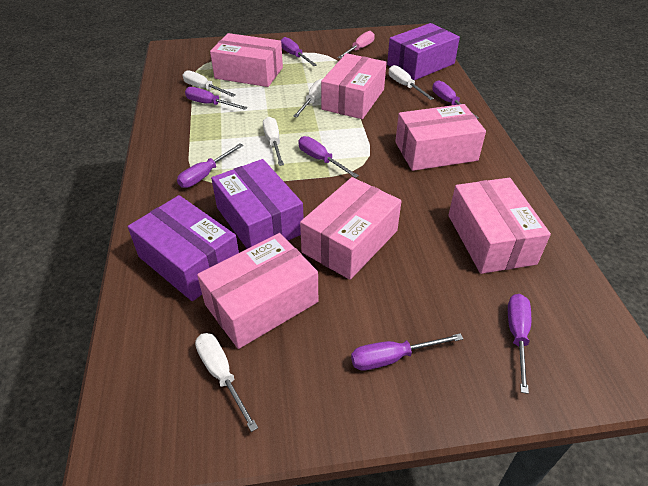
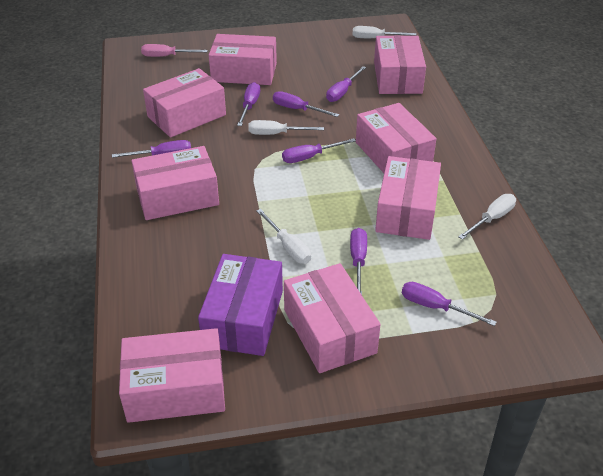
pink box: 6 -> 8
purple box: 3 -> 1
white screwdriver: 5 -> 4

